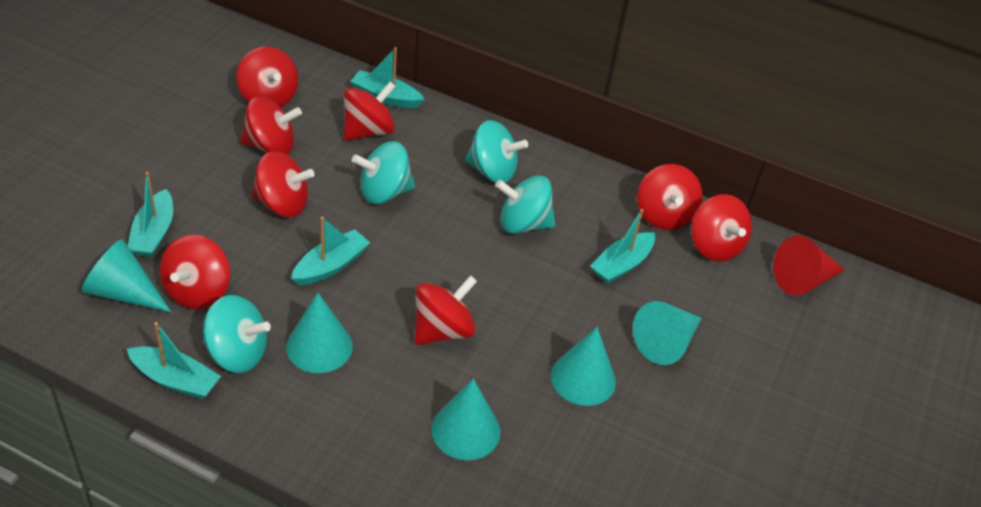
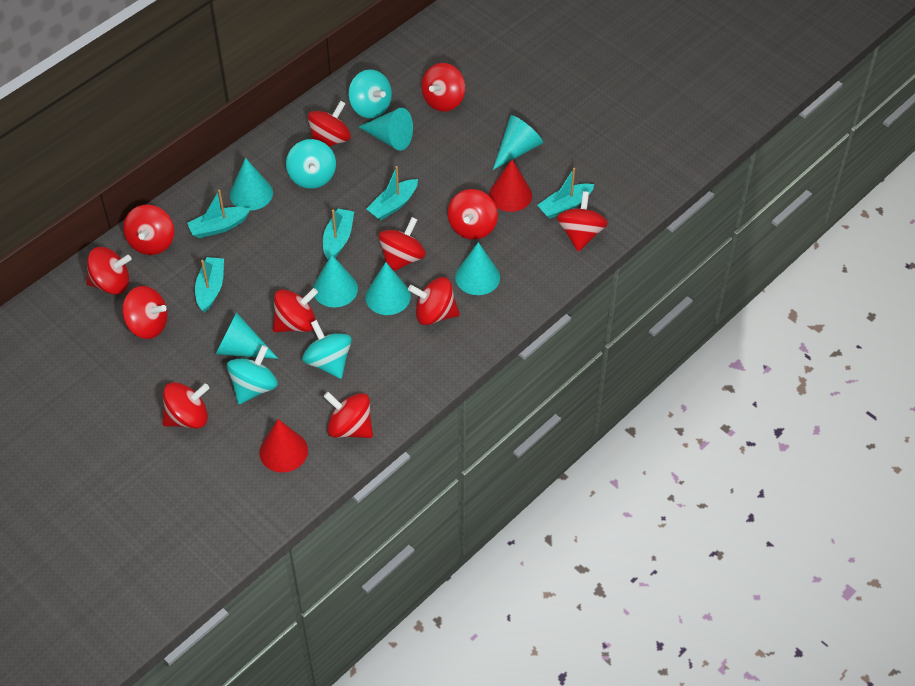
red cone: 1 -> 2
red spinning top: 8 -> 12
turquoise cone: 5 -> 7

